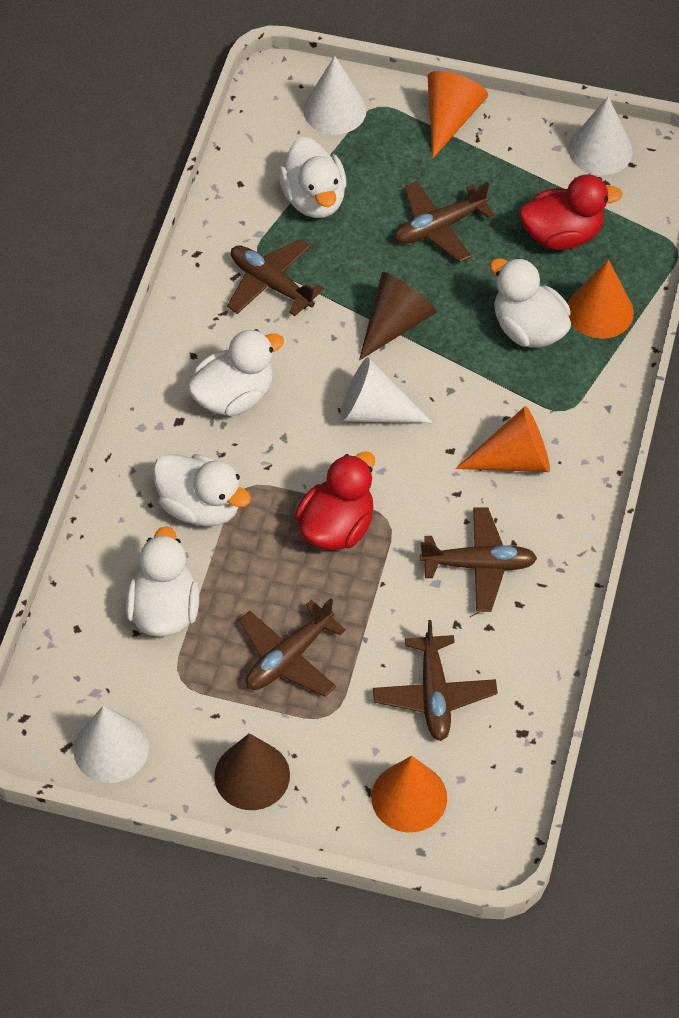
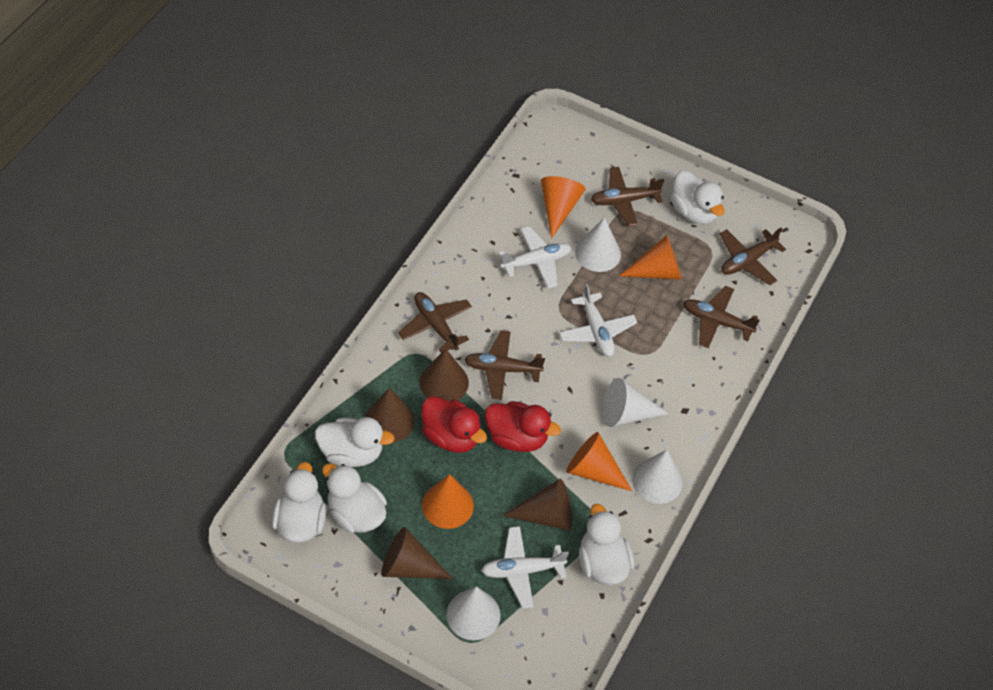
brown cone: 2 -> 4
white plane: 0 -> 3

